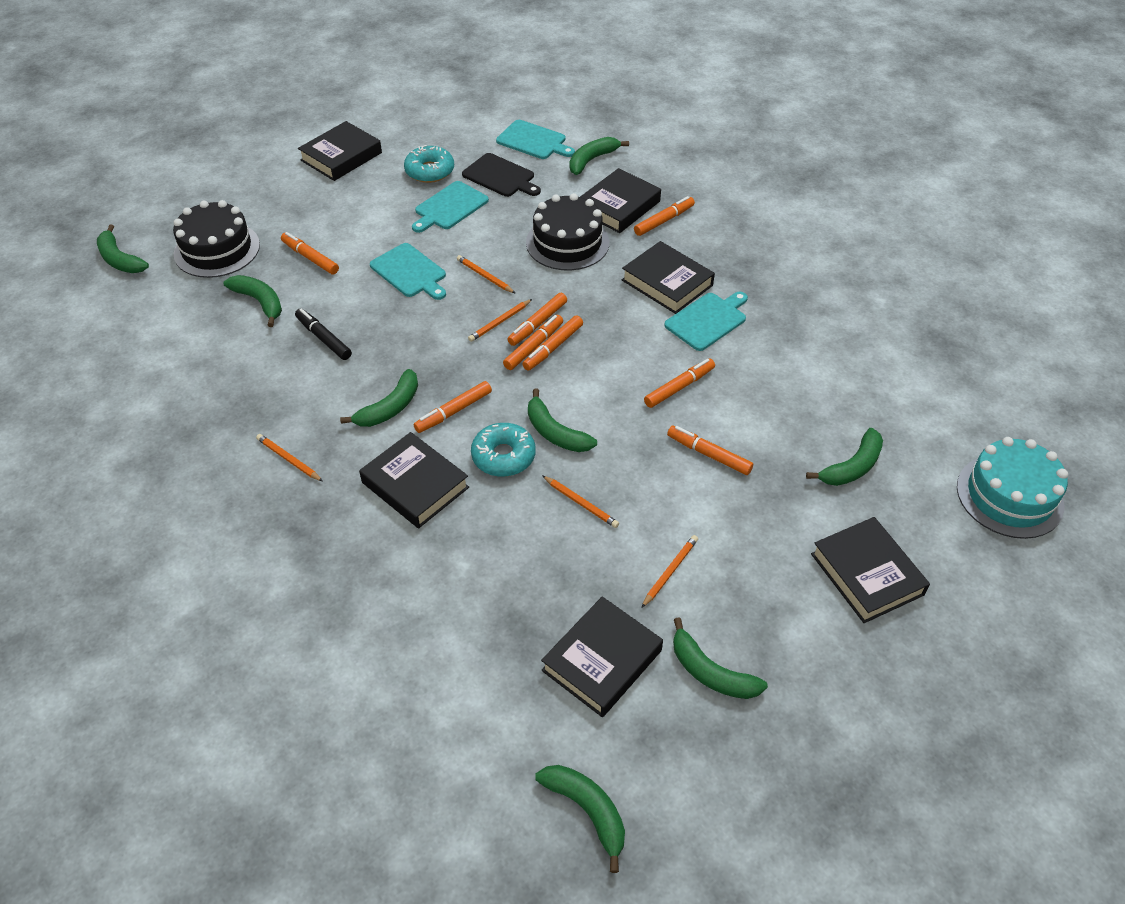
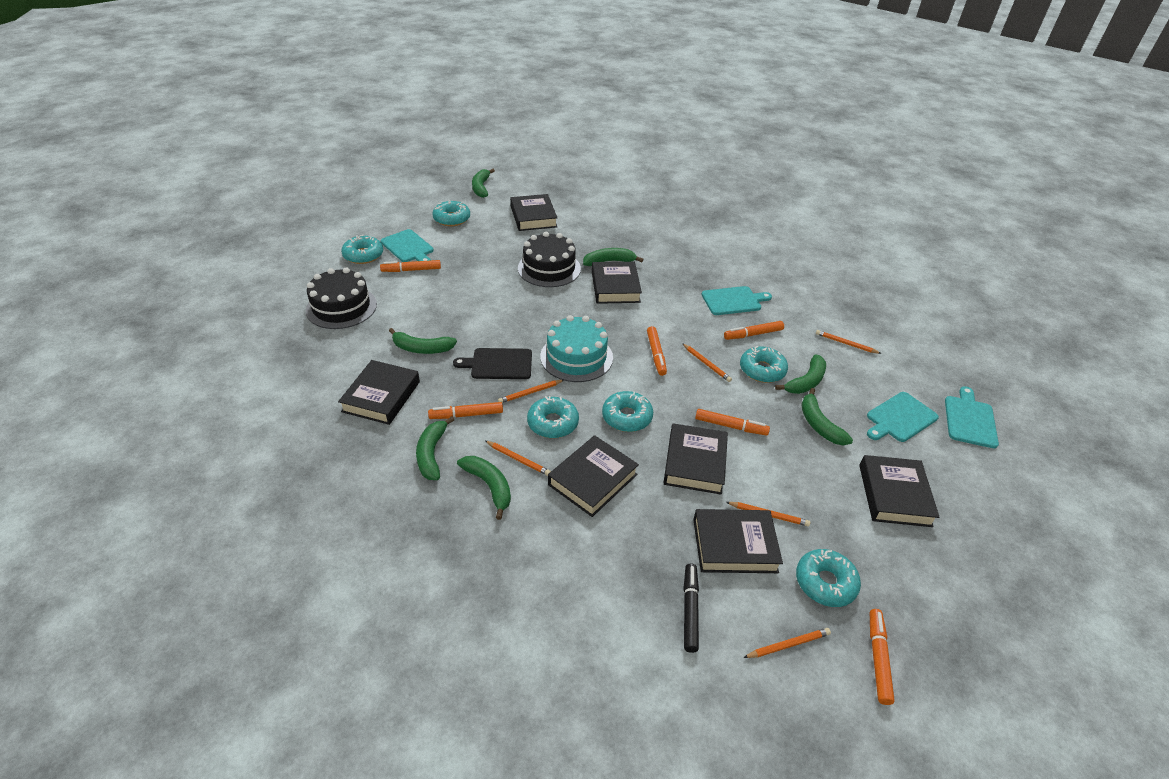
black book: 6 -> 7
green banana: 8 -> 7
orange marker: 8 -> 6
orange pencil: 5 -> 6
turquoise donut: 2 -> 6

